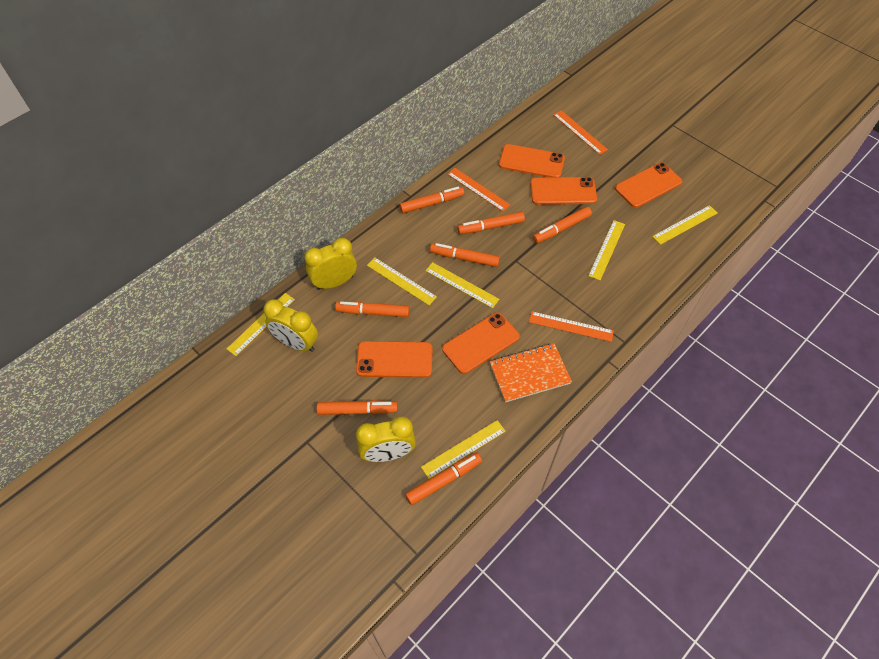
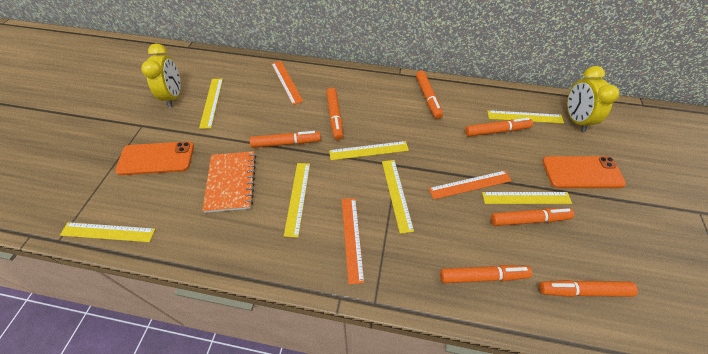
orange phone: 5 -> 2
yellow clock: 3 -> 2
yellow ruler: 6 -> 7

